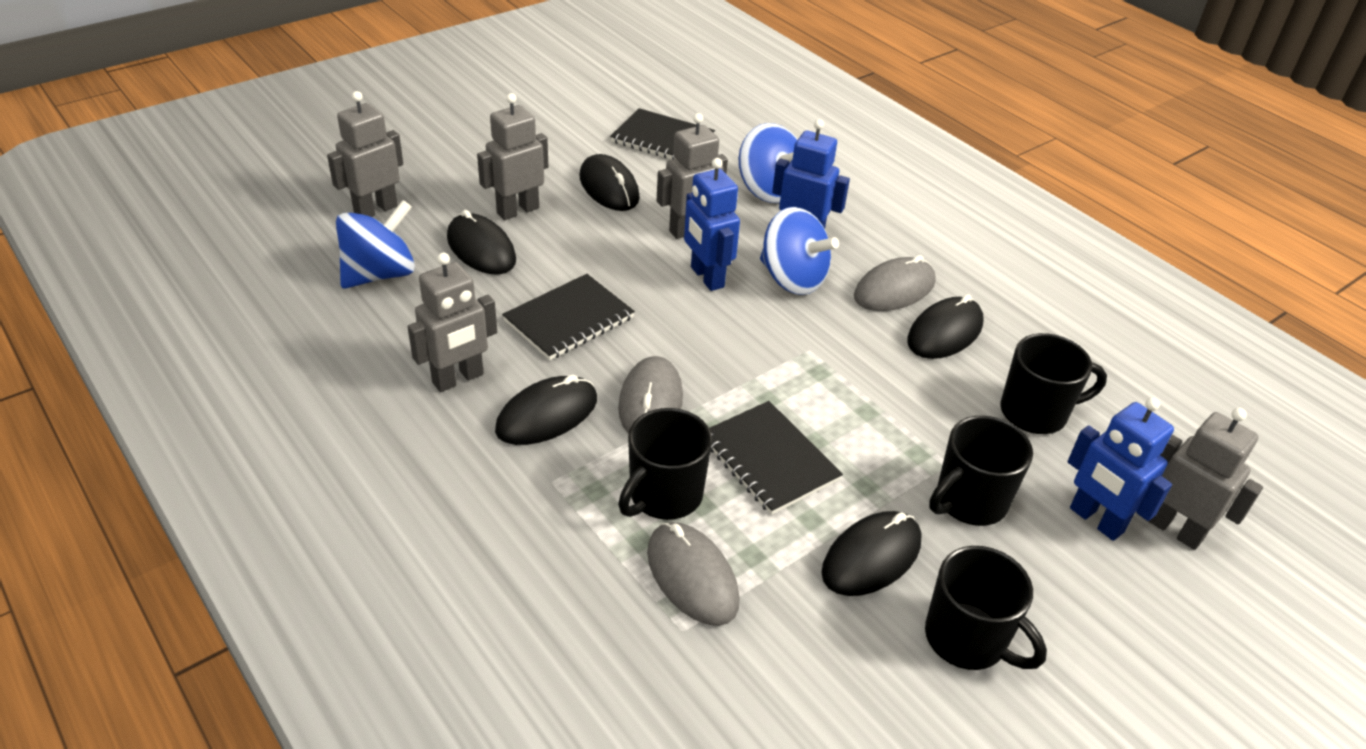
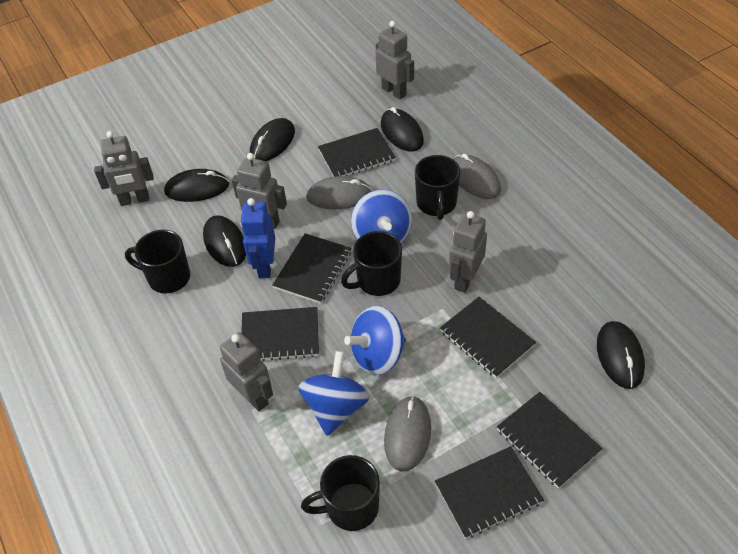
black notebook: 3 -> 6
blue robot: 3 -> 1

